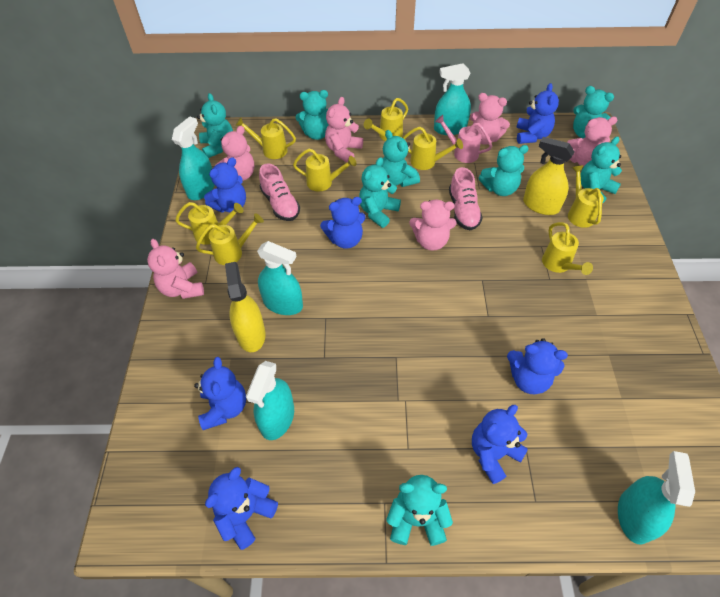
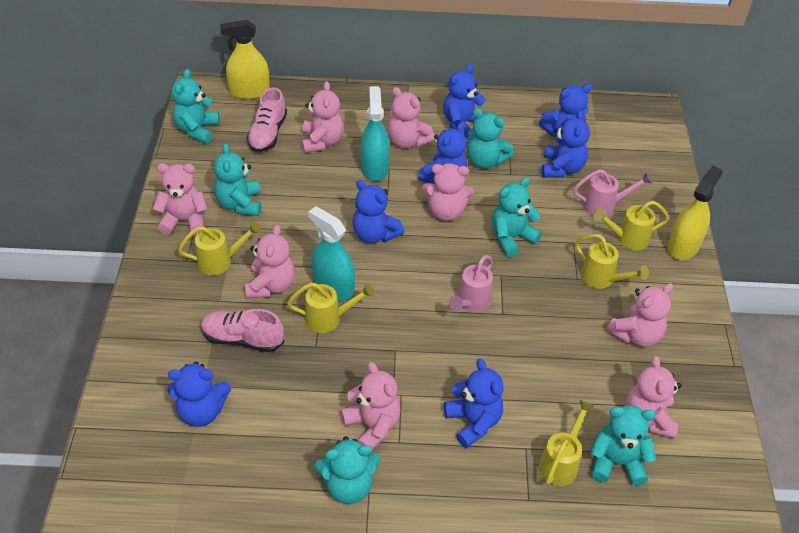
pink teddy bear: 6 -> 8
pink watering can: 1 -> 2
turquoise spray bottle: 5 -> 2
turquoise teddy bear: 8 -> 6
yellow watering can: 8 -> 5

